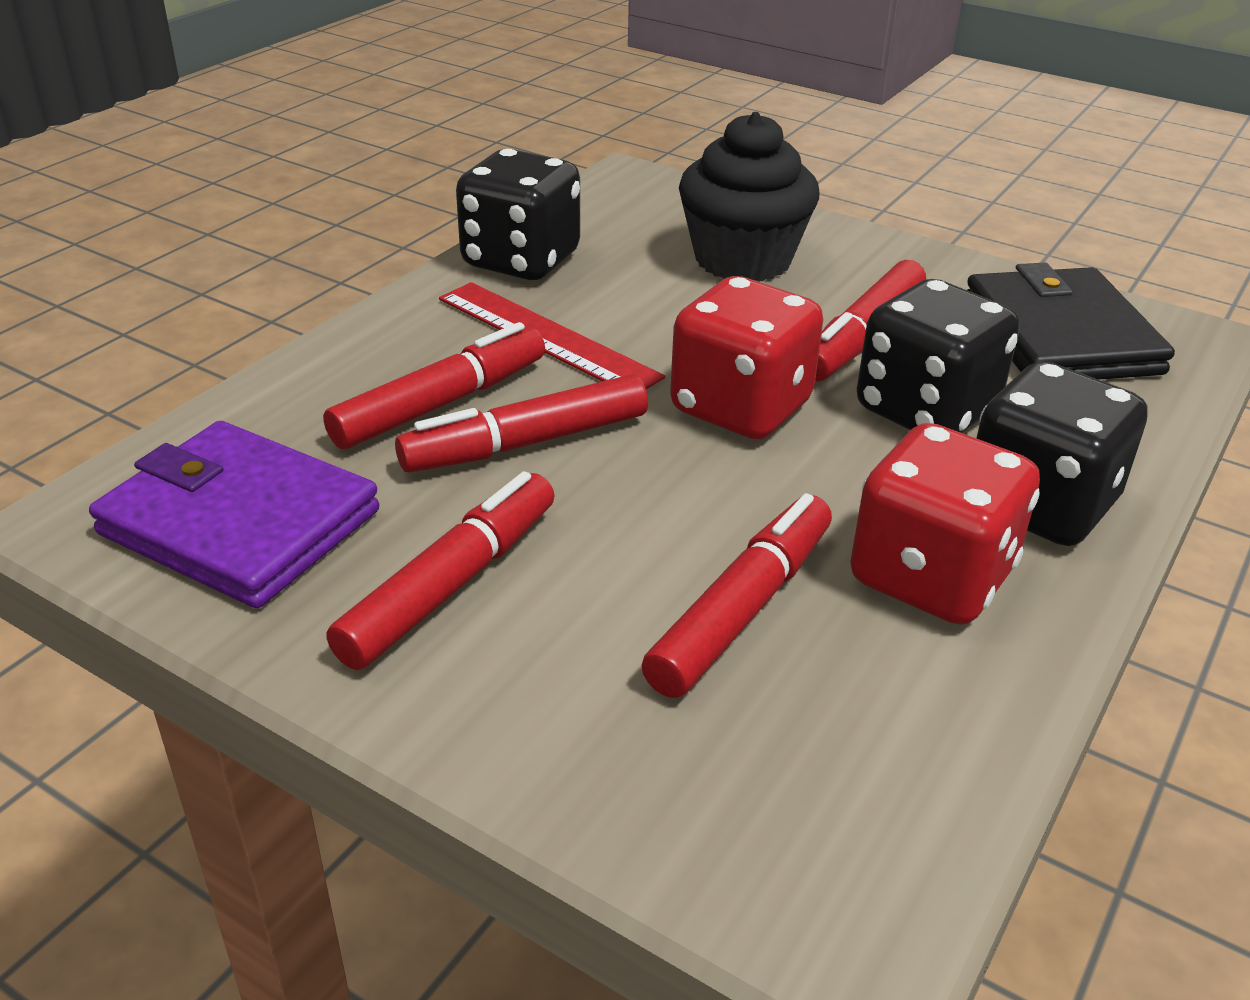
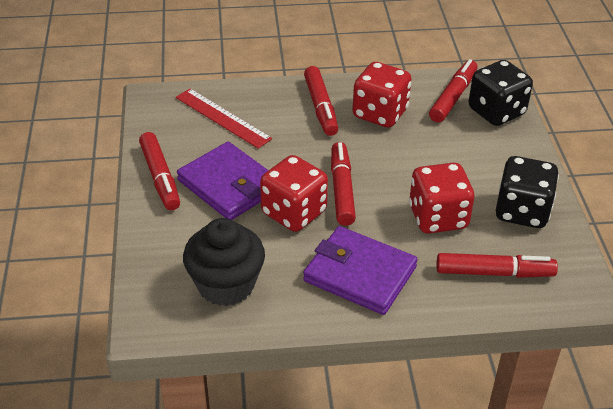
black dice: 3 -> 2
black wallet: 1 -> 0
purple wallet: 1 -> 2
red dice: 2 -> 3

